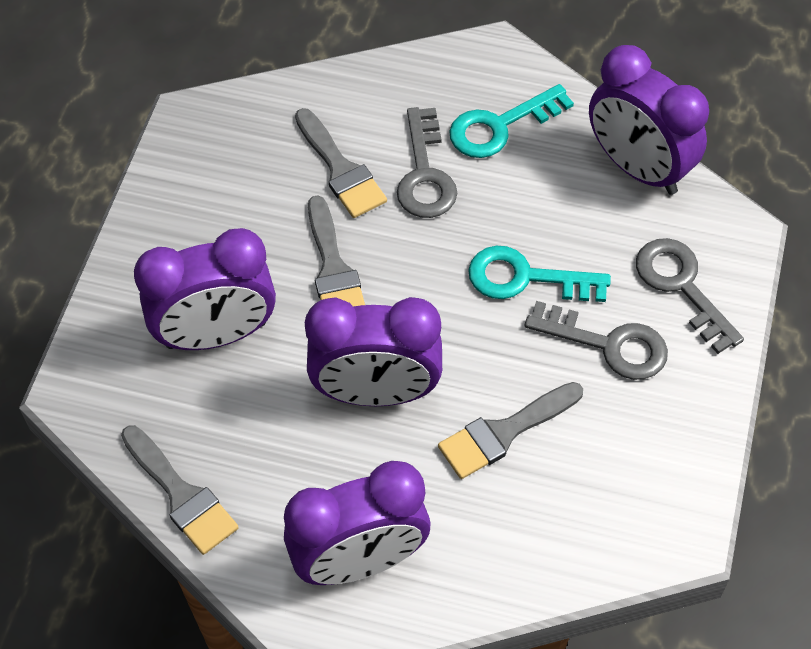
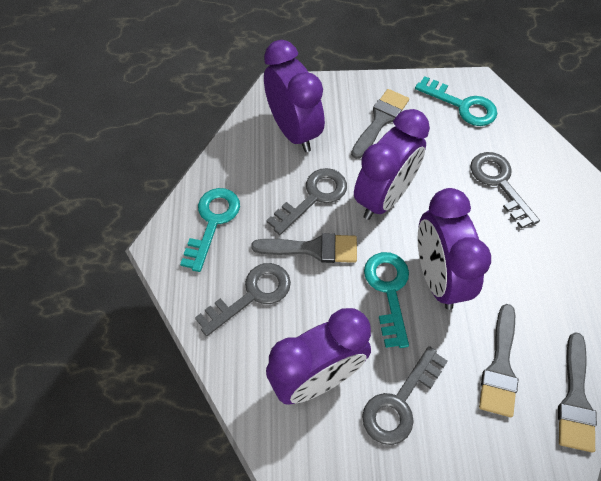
grey key: 3 -> 4
turquoise key: 2 -> 3

